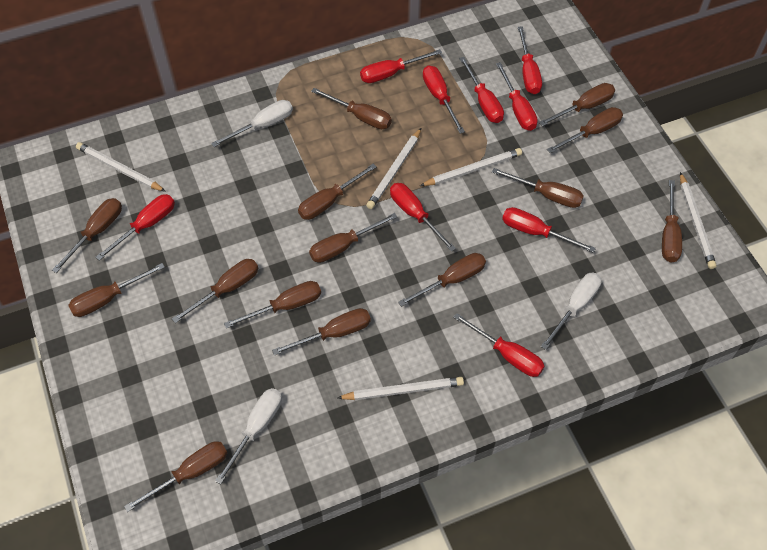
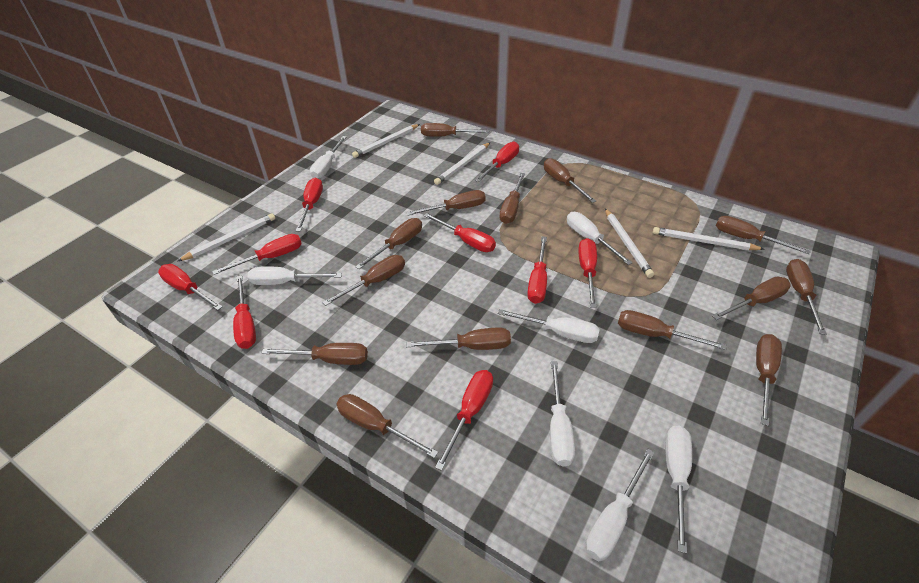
white screwdriver: 3 -> 7

